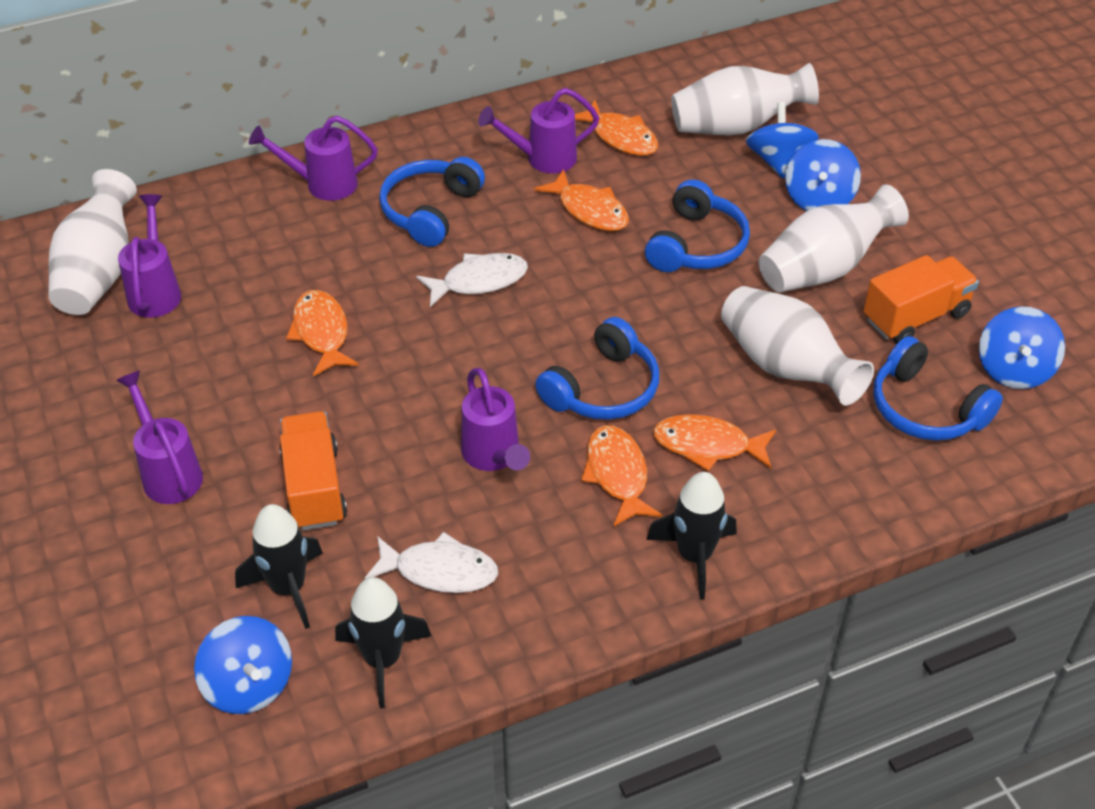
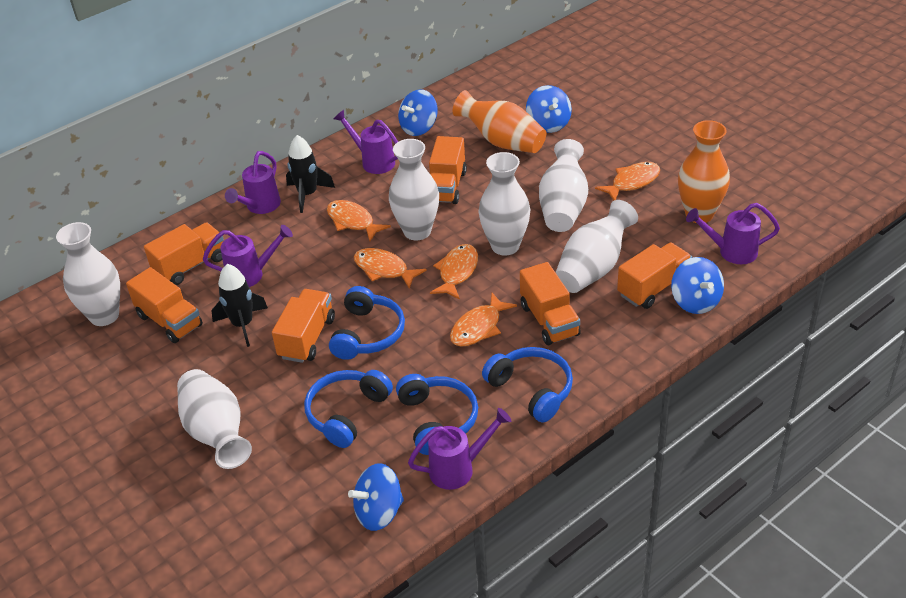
black rocket: 3 -> 2
orange truck: 2 -> 6
orange vase: 0 -> 2
white fish: 2 -> 0
white vase: 4 -> 6

